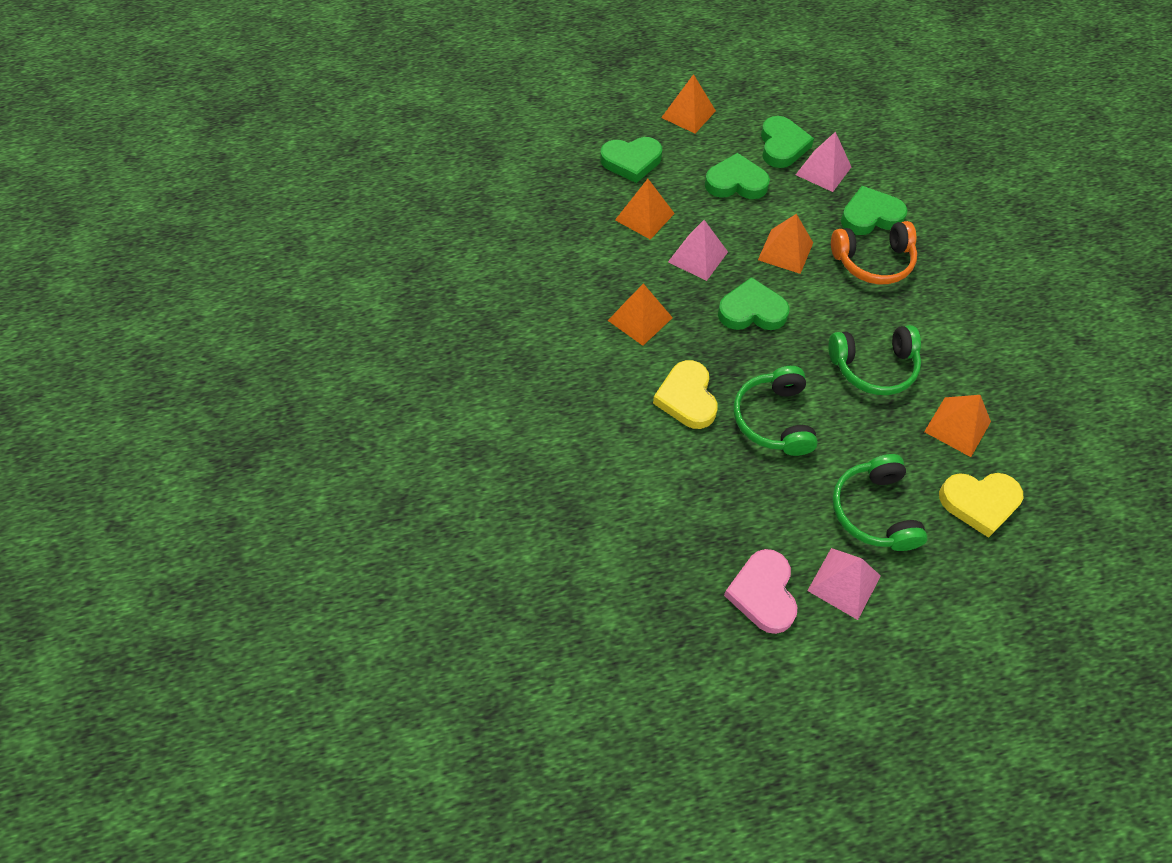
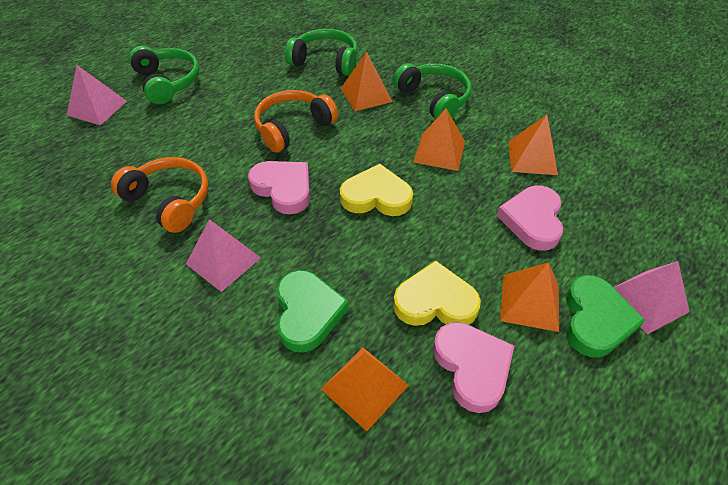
green heart: 5 -> 2
orange headphones: 1 -> 2
pink heart: 1 -> 3

